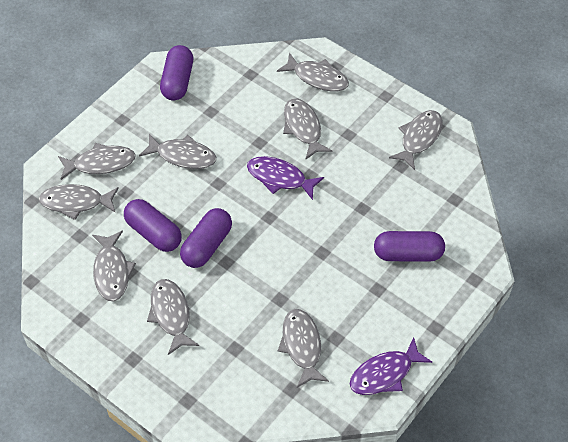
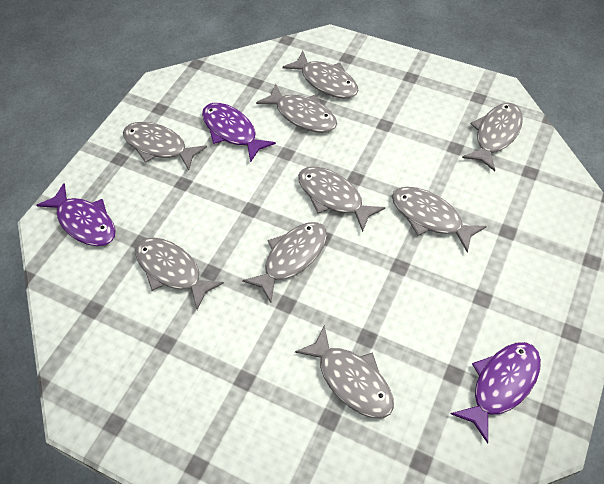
purple capsule: 4 -> 0
purple fish: 2 -> 3

